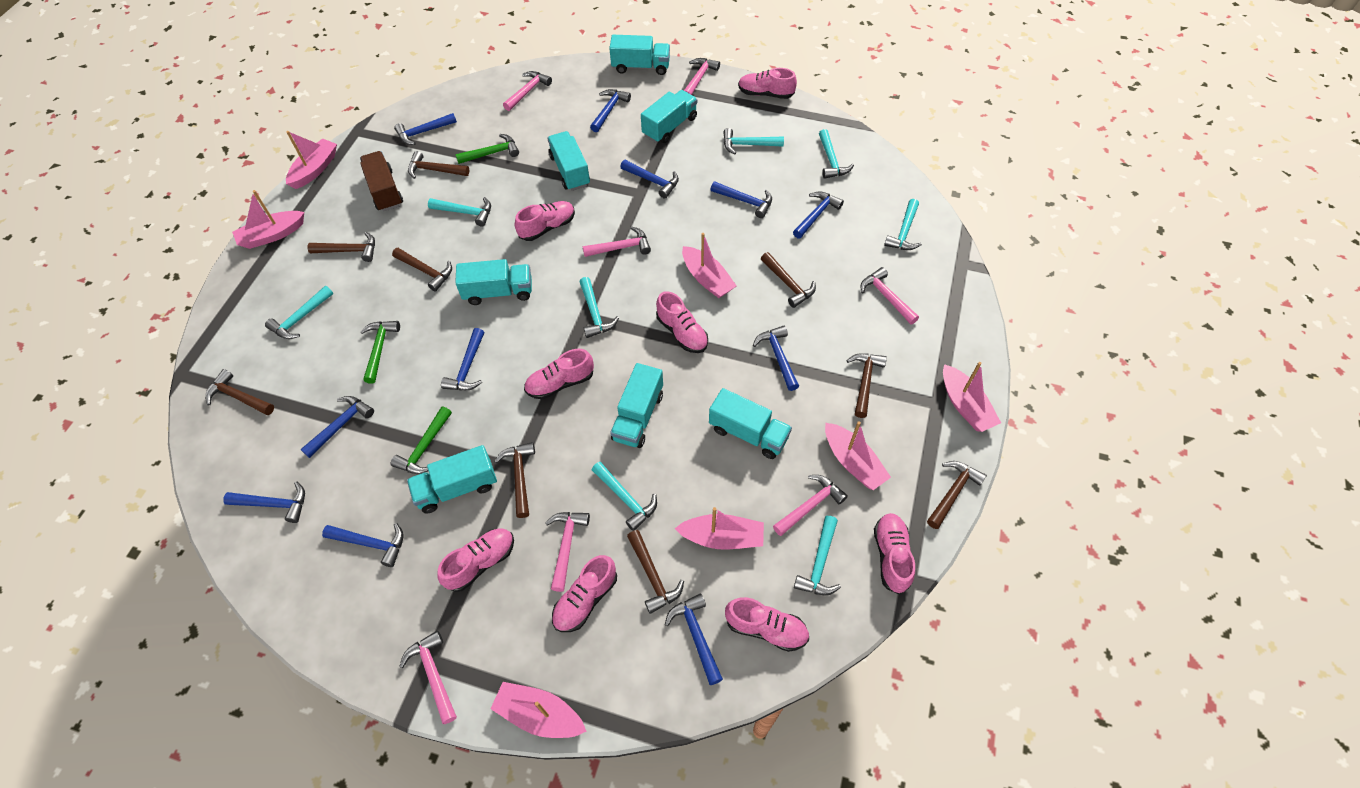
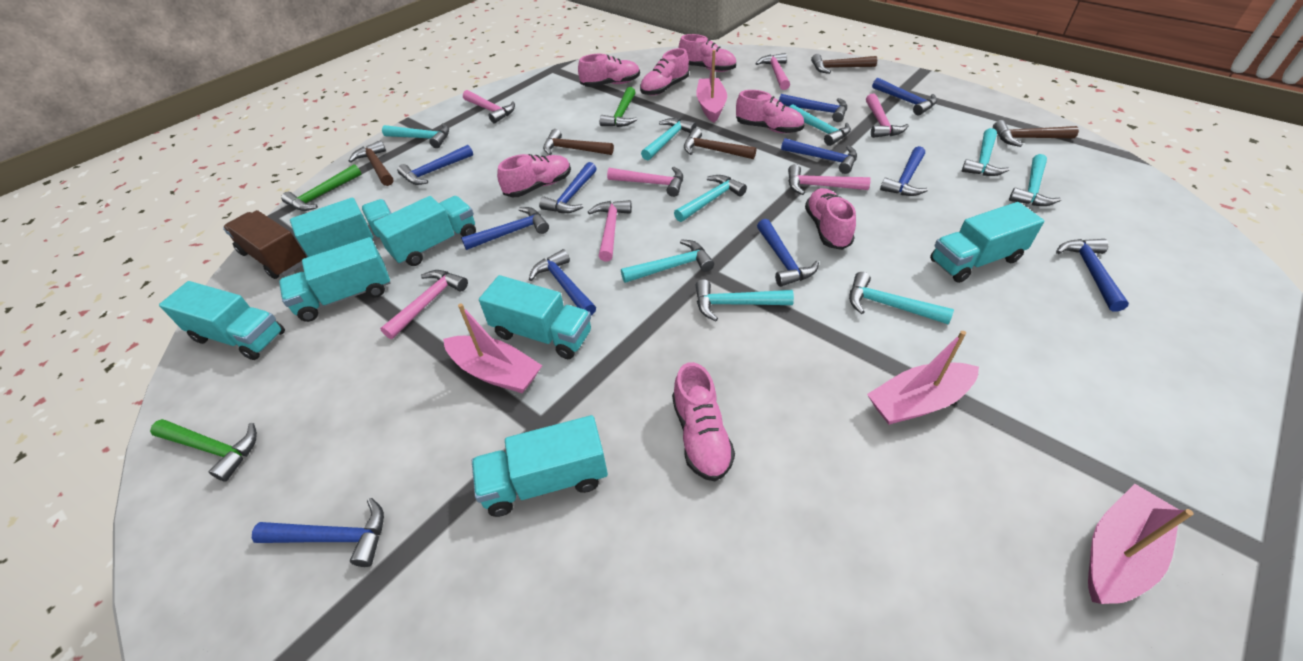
brown hammer: 9 -> 5
pink boat: 7 -> 4
pink shoe: 8 -> 7
turquoise hammer: 8 -> 9

